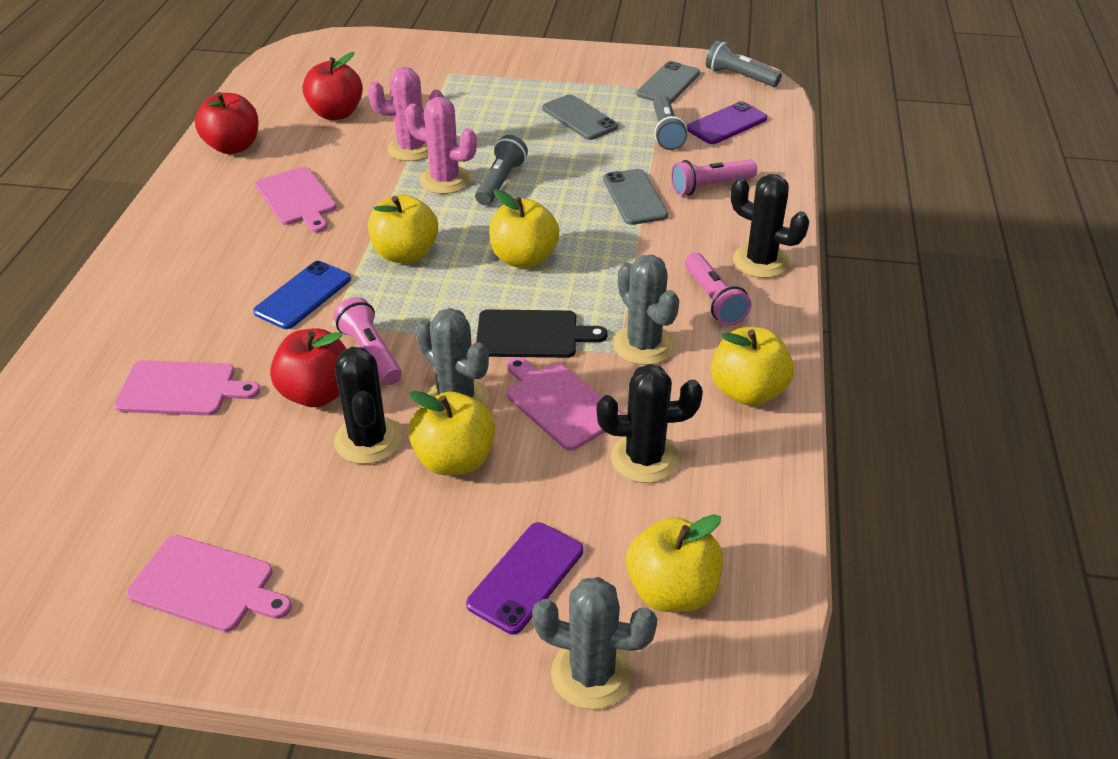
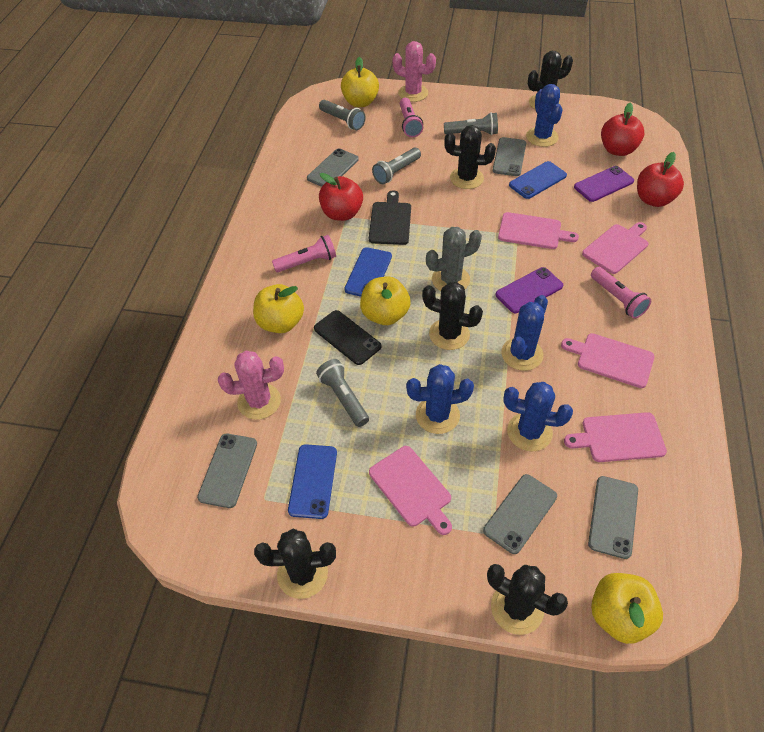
black cactus: 3 -> 5
black phone: 0 -> 1
blue cactus: 0 -> 4
blue phone: 1 -> 3
grey cactus: 3 -> 1
grey flashlight: 3 -> 4
grey phone: 3 -> 5
pink cutting board: 4 -> 5
yellow apple: 5 -> 4

